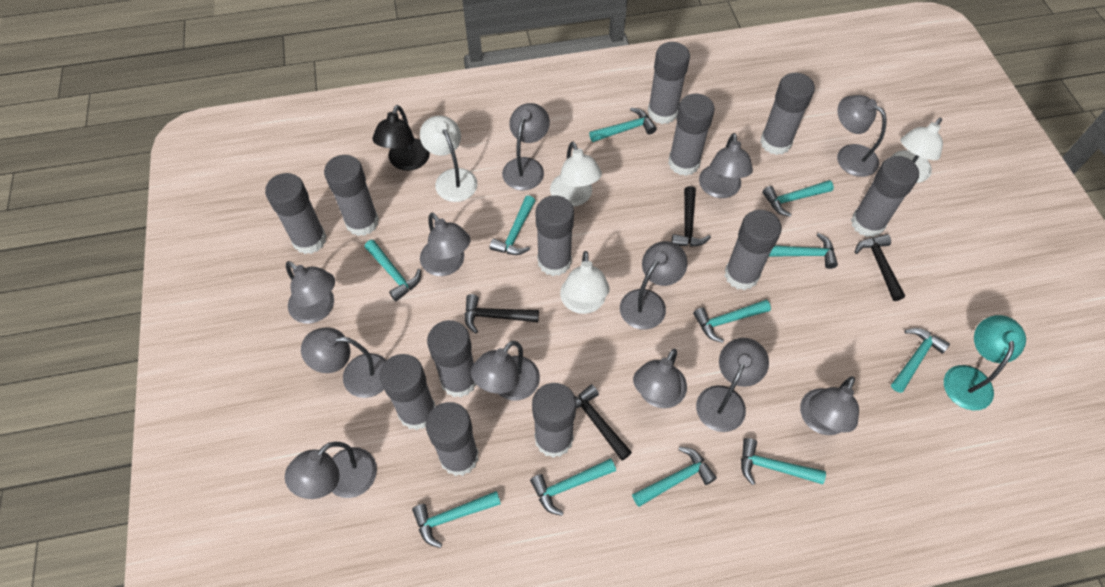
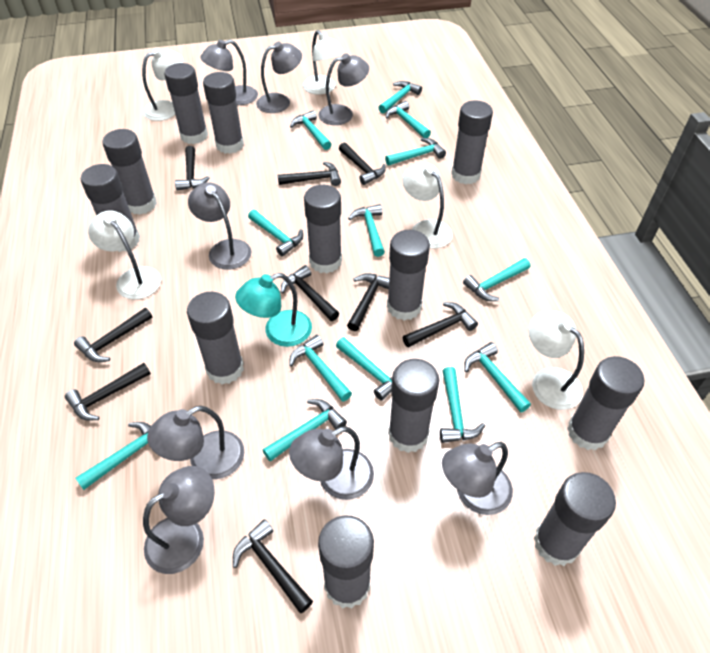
black hammer: 4 -> 9
black lamp: 1 -> 0
grey lamp: 12 -> 8
turquoise hammer: 11 -> 13
white lamp: 4 -> 5

